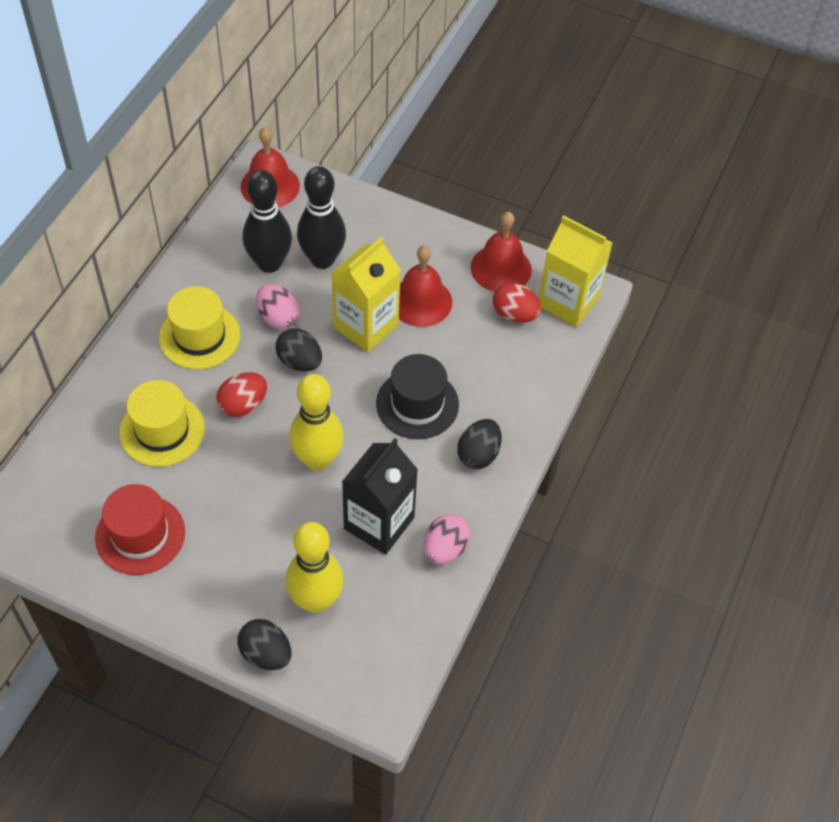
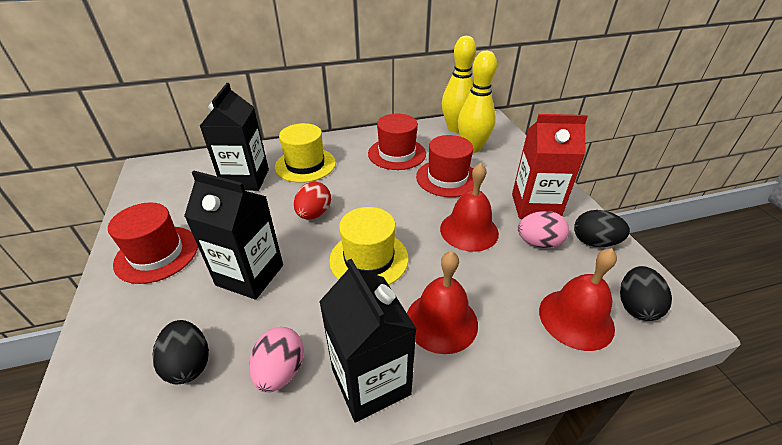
black bowling pin: 2 -> 0
black carton: 1 -> 3
black hat: 1 -> 0
red carton: 0 -> 1
red egg: 2 -> 1
red hat: 1 -> 3
yellow carton: 2 -> 0

